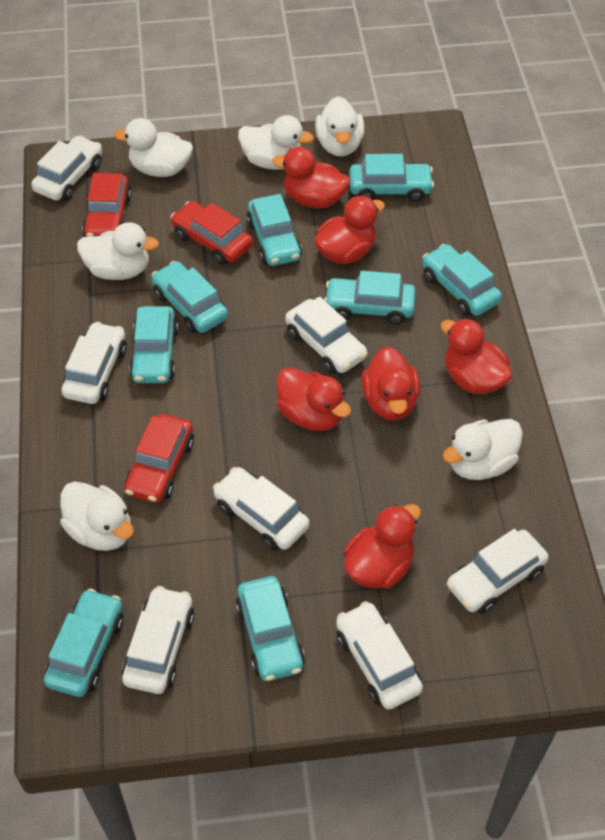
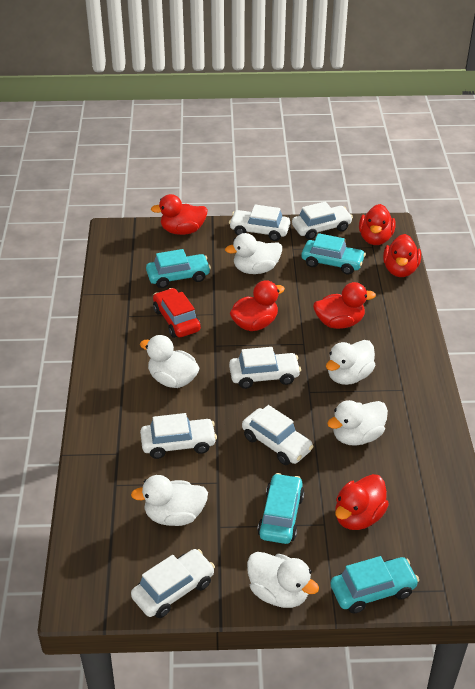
red car: 3 -> 1
turquoise car: 8 -> 4
white car: 7 -> 6

